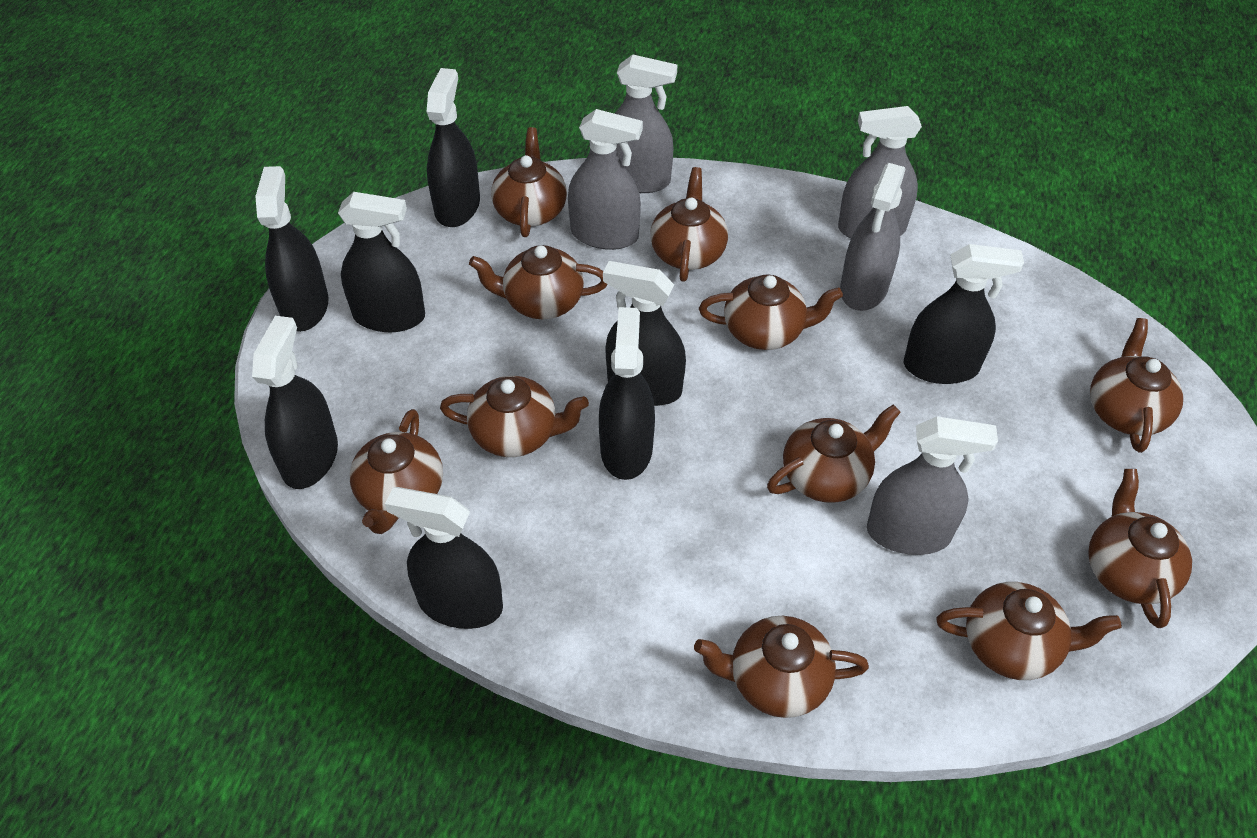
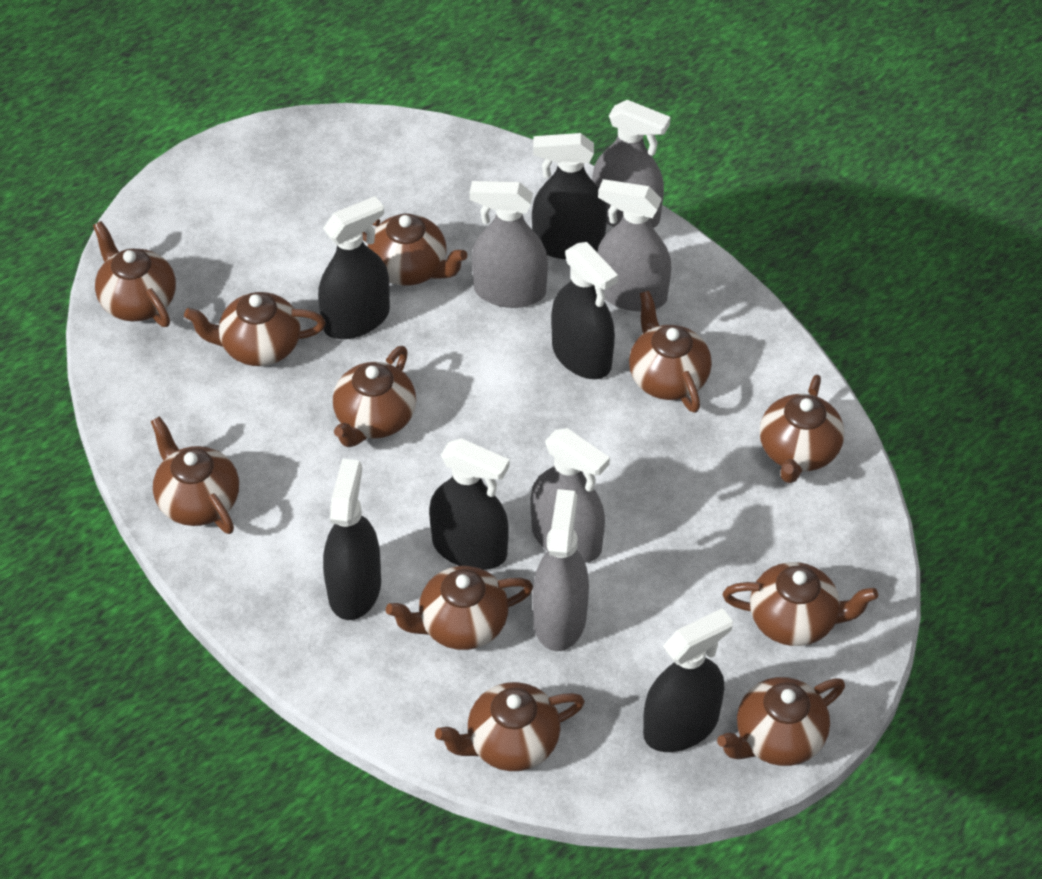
black spray bottle: 8 -> 6

